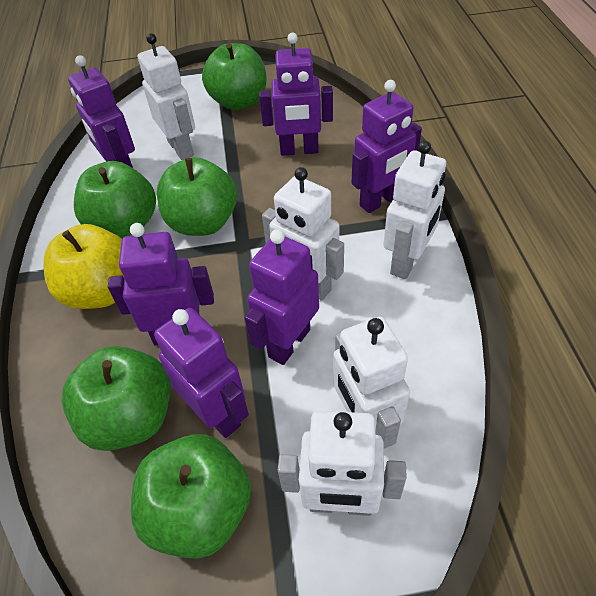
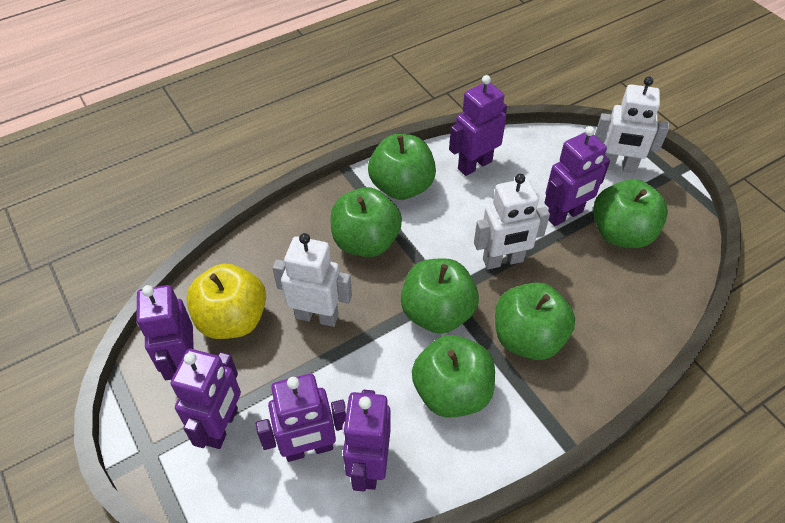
green apple: 5 -> 6
white robot: 5 -> 3

